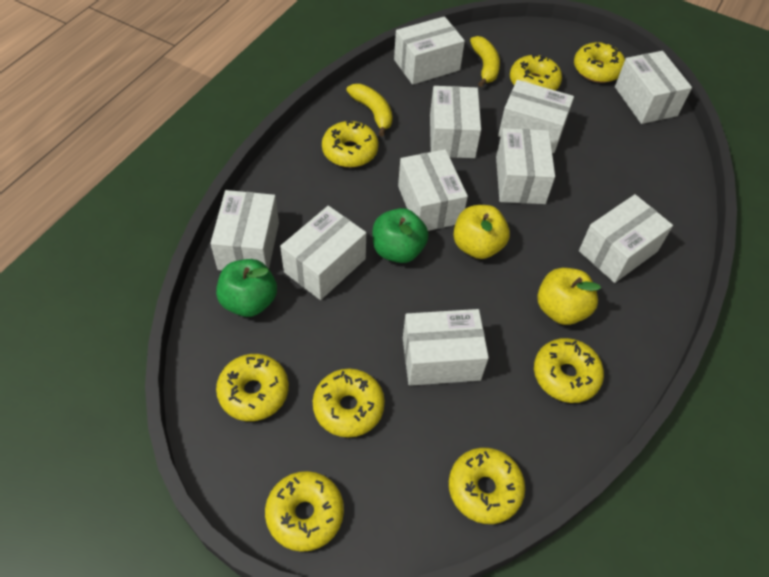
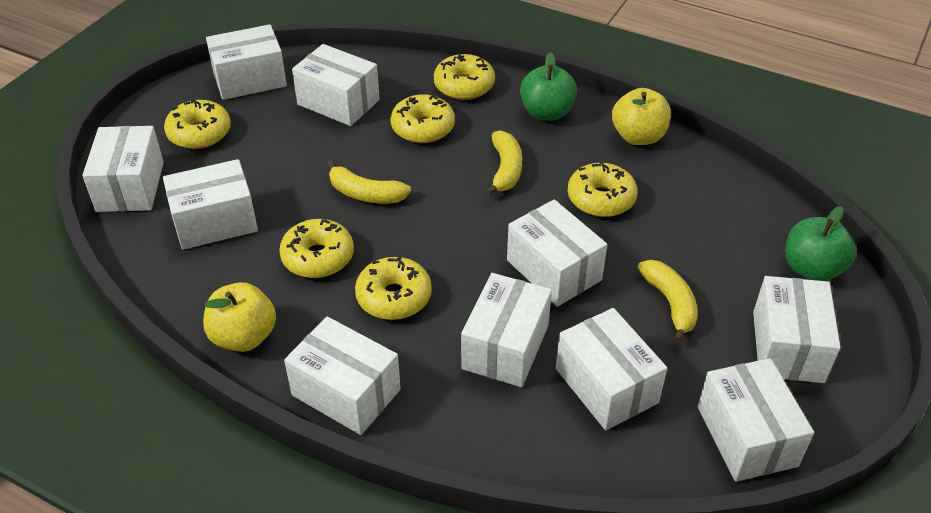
yellow banana: 2 -> 3
yellow donut: 8 -> 6

